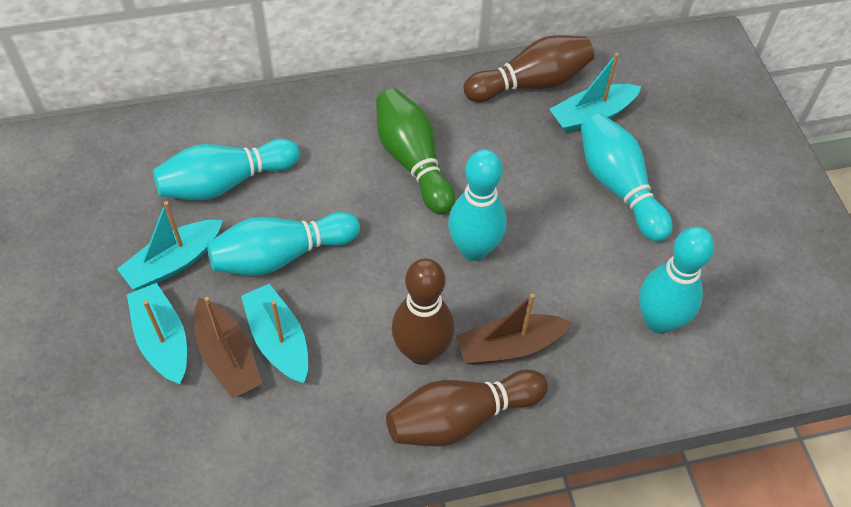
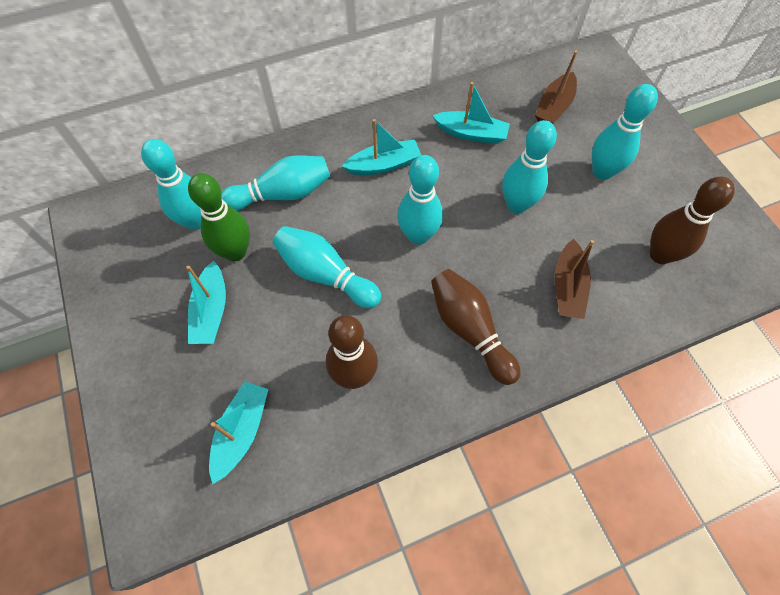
turquoise bowling pin: 5 -> 6

